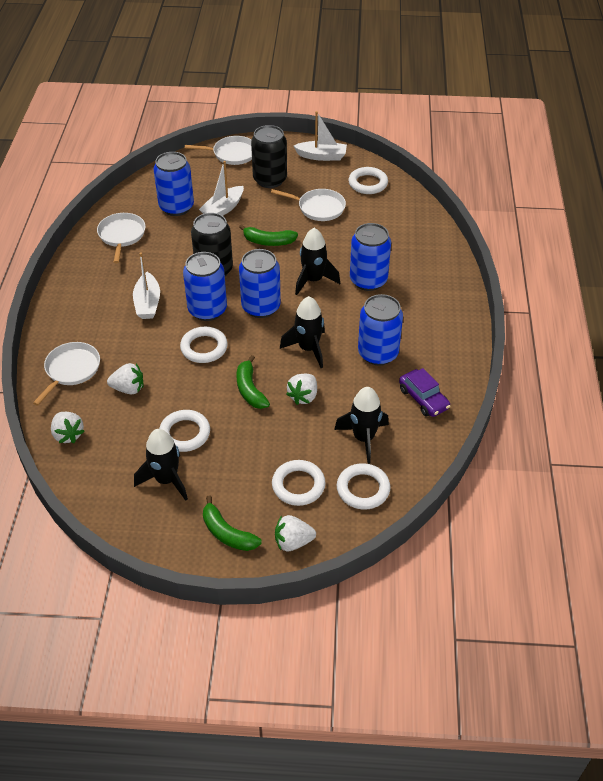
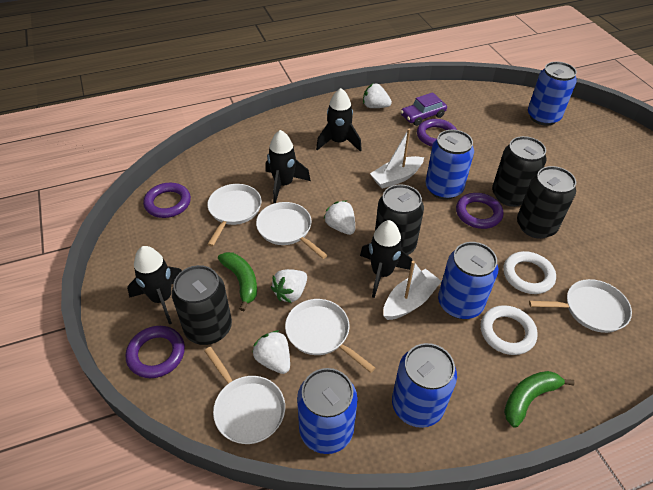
black can: 2 -> 4
green banana: 3 -> 2
purple ring: 0 -> 4
white boat: 3 -> 2
white pan: 4 -> 5
white ring: 5 -> 2

